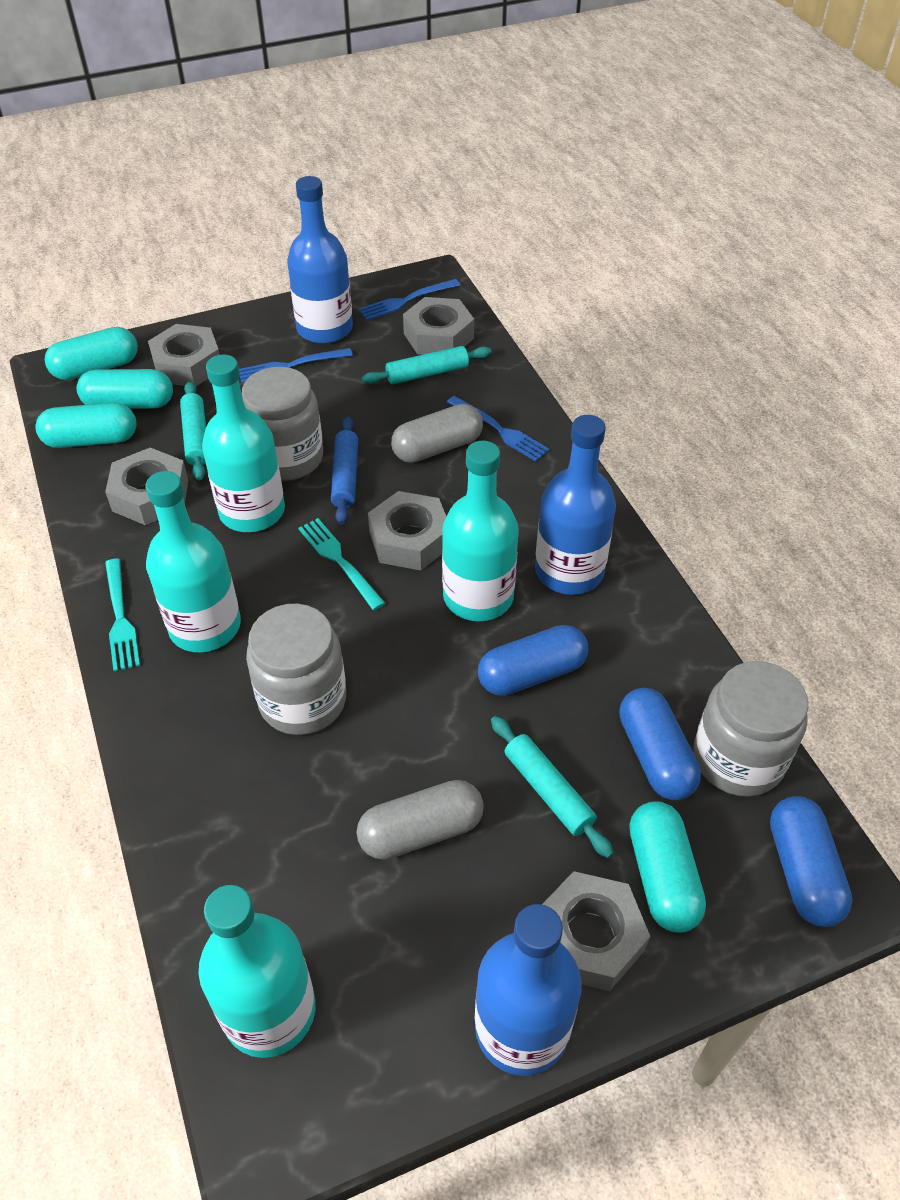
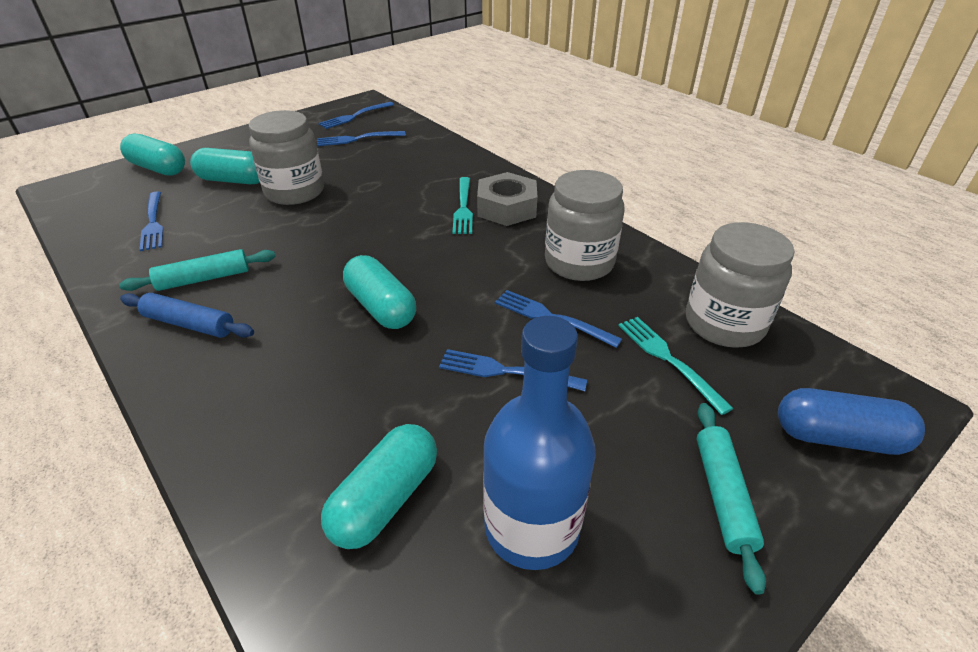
blue bottle: 3 -> 1
blue capsule: 3 -> 1
blue fork: 3 -> 5
grey capsule: 2 -> 0
grey nut: 5 -> 1
turquoise bottle: 4 -> 0
turquoise rolling pin: 3 -> 2

